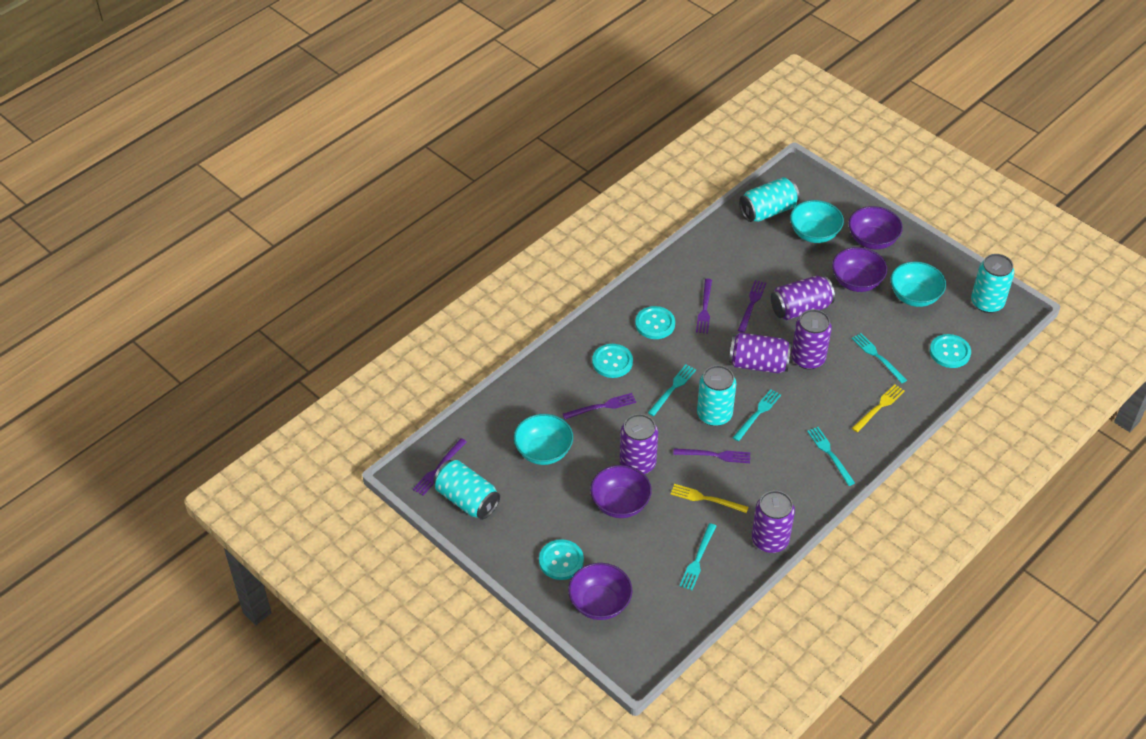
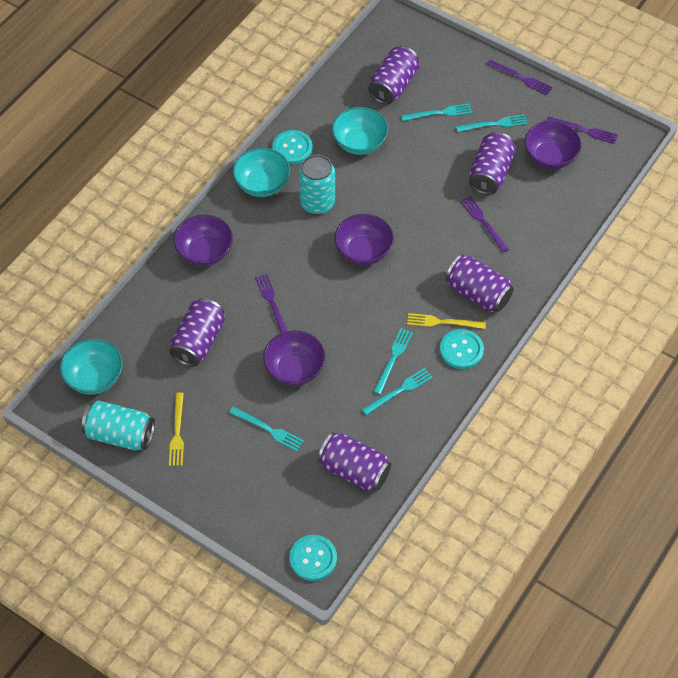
purple fork: 5 -> 4
turquoise button: 4 -> 3
turquoise can: 4 -> 2

